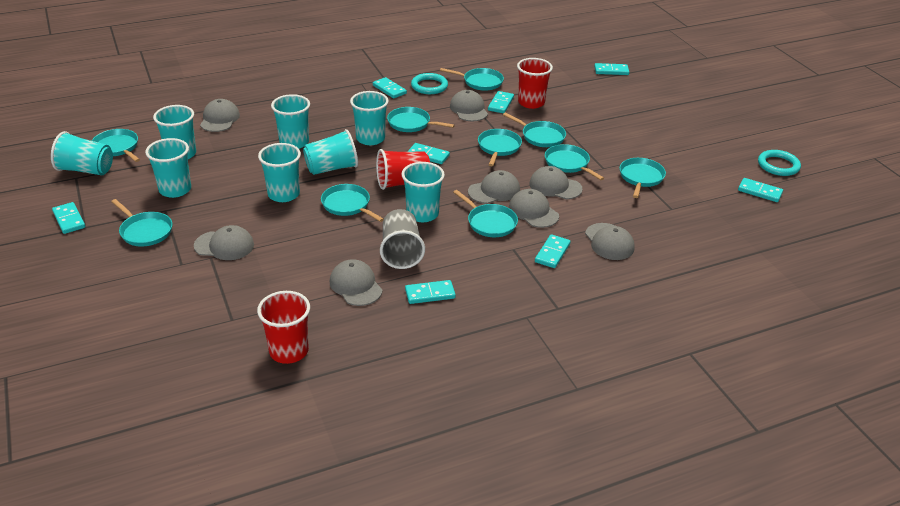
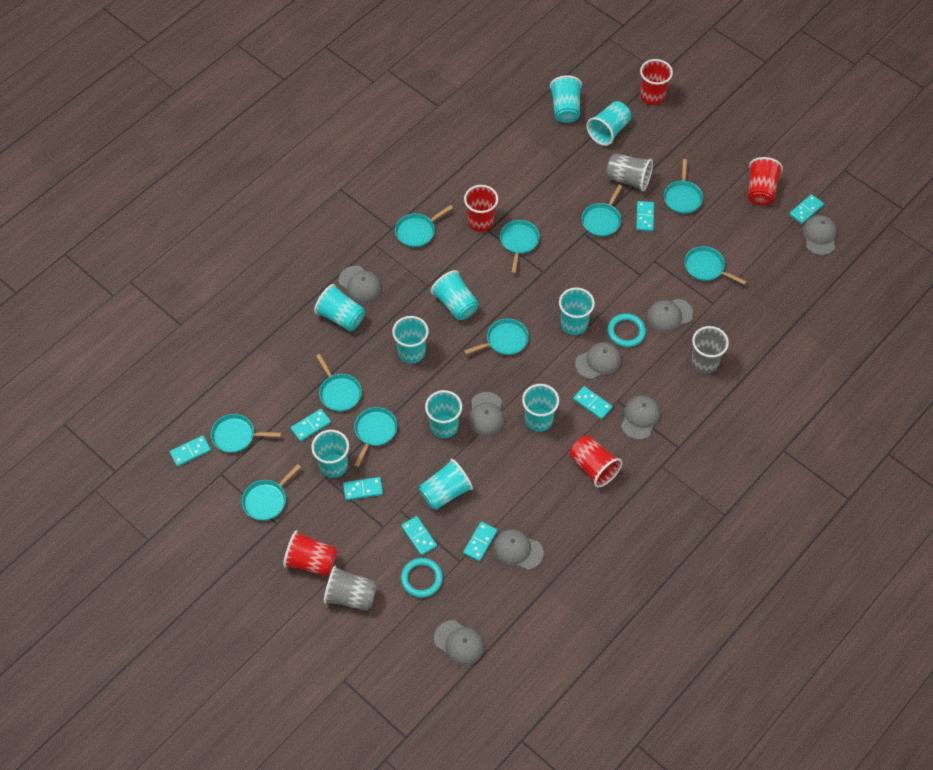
grey cup: 1 -> 3
red cup: 3 -> 5
turquoise cup: 8 -> 10

